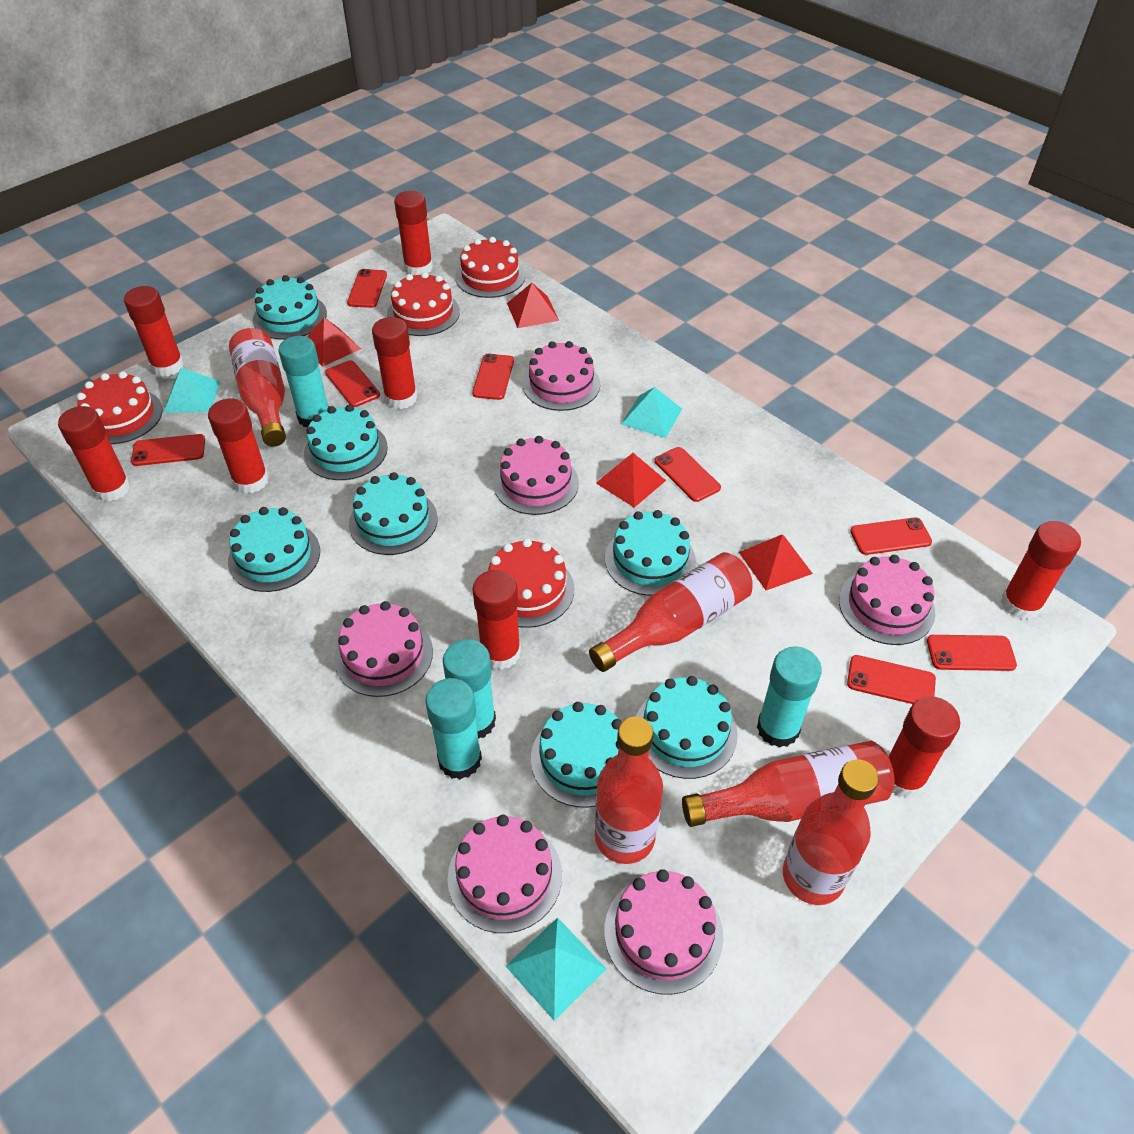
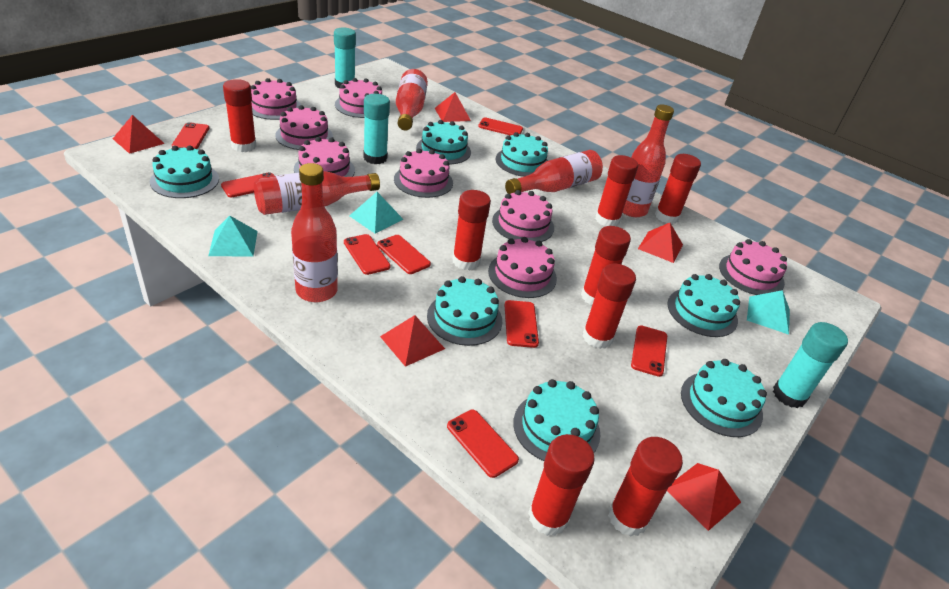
pink cake: 6 -> 8
red cake: 4 -> 0
red pyramid: 4 -> 5
turquoise glue stick: 4 -> 3

